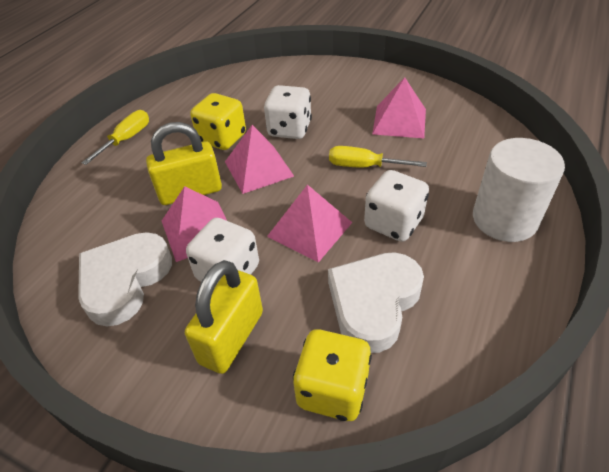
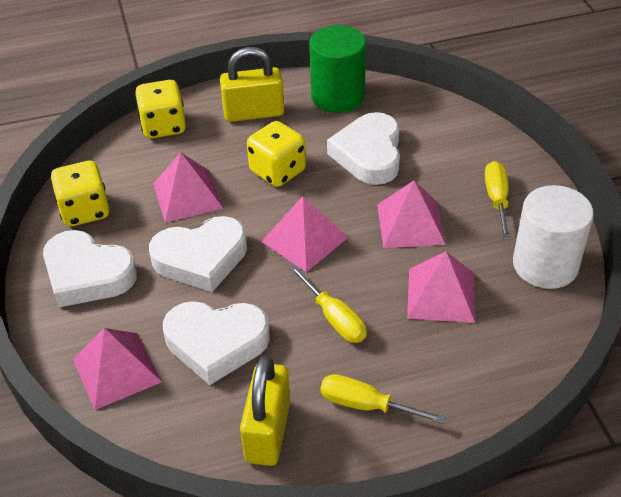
green cylinder: 0 -> 1
pink pyramid: 4 -> 5
white dice: 3 -> 0
white heart: 2 -> 4
yellow dice: 2 -> 3
yellow screwdriver: 2 -> 3

